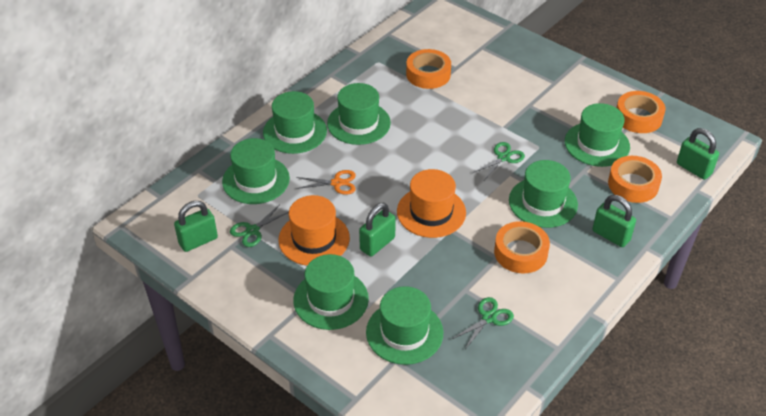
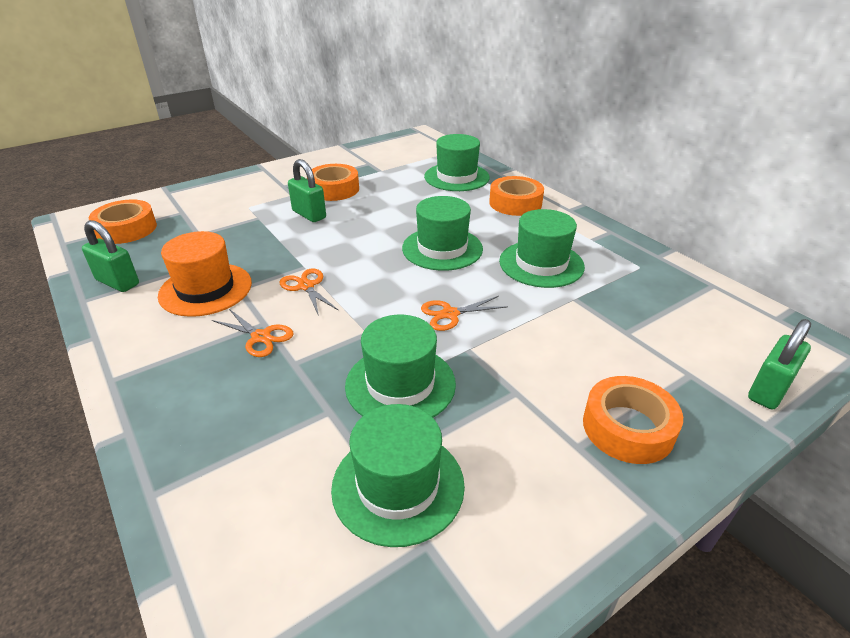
green hat: 7 -> 5
green padlock: 4 -> 3
green scissors: 3 -> 0
orange hat: 2 -> 1
orange scissors: 1 -> 3

